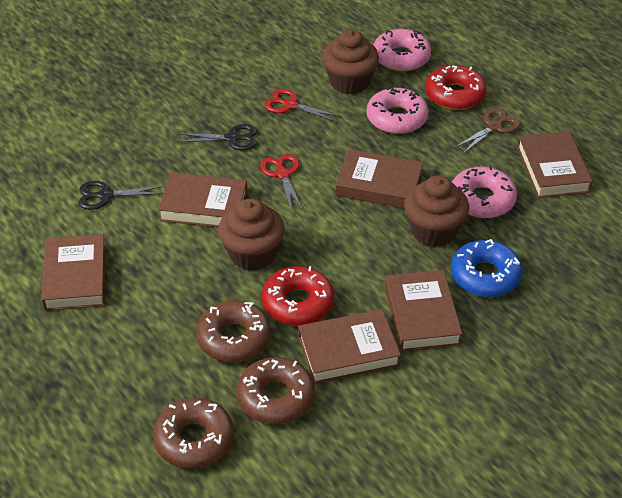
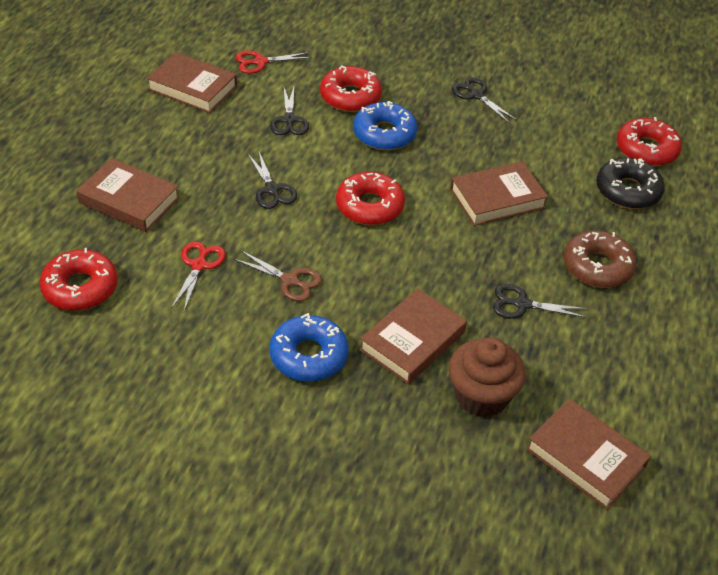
black donut: 0 -> 1
black scissors: 2 -> 4
blue donut: 1 -> 2
brown book: 6 -> 5
brown cupcake: 3 -> 1
brown donut: 3 -> 1
pink donut: 3 -> 0
red donut: 2 -> 4

